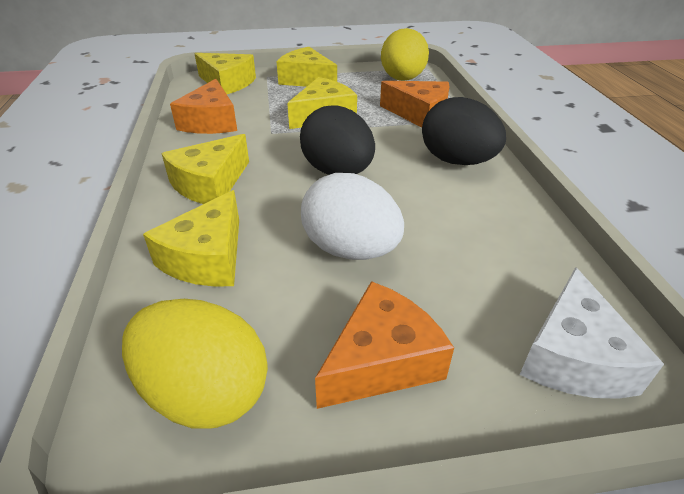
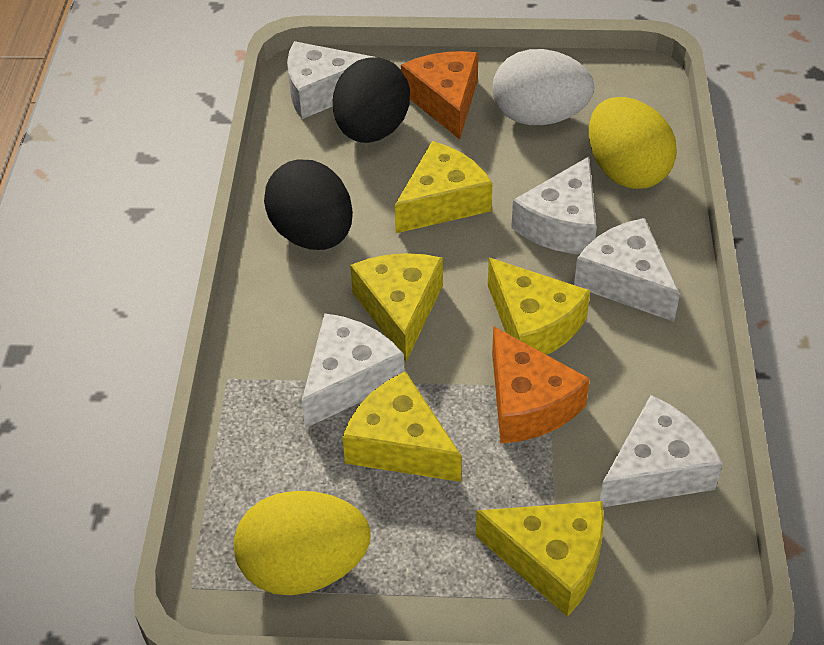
orange cheese: 3 -> 2
white cheese: 1 -> 5

